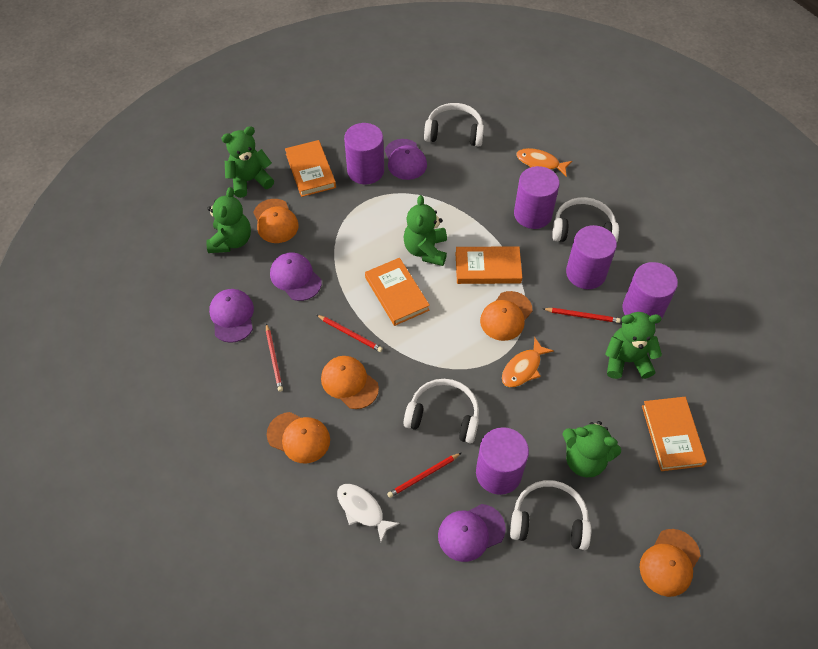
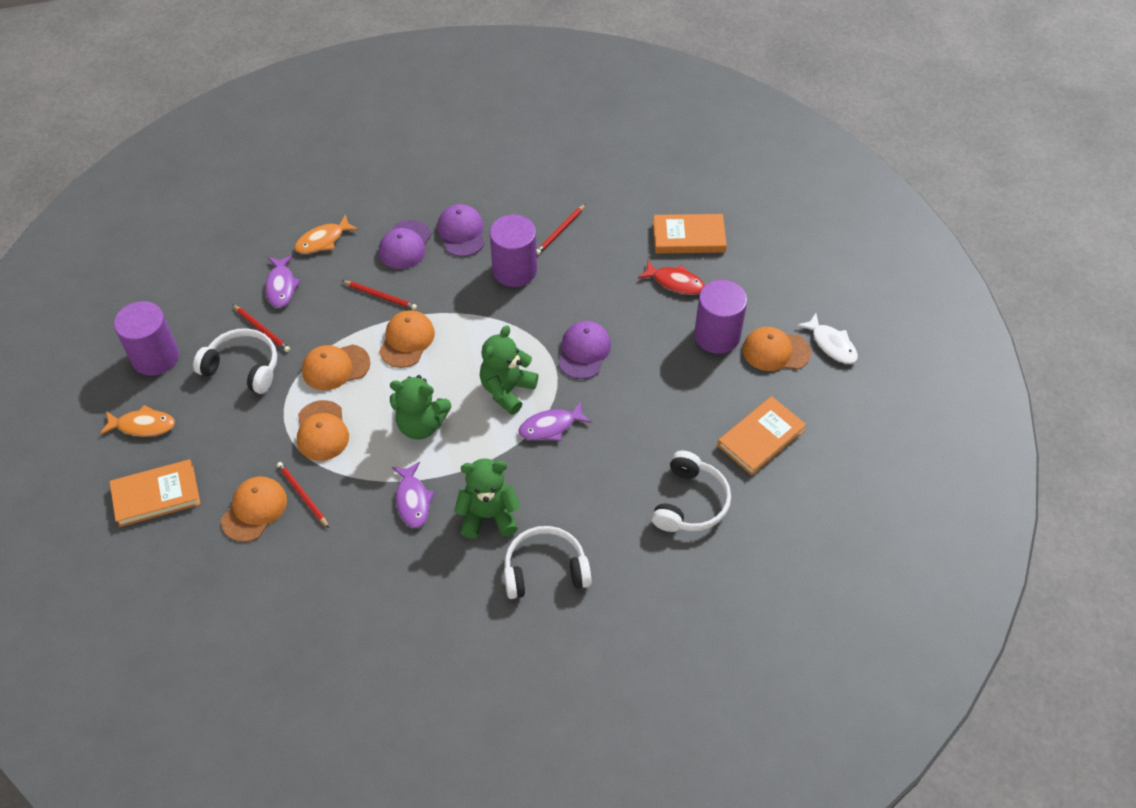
green teddy bear: 5 -> 3
orange book: 4 -> 3
purple cap: 4 -> 3
purple cylinder: 5 -> 3
purple fish: 0 -> 3
red fish: 0 -> 1
white headphones: 4 -> 3

